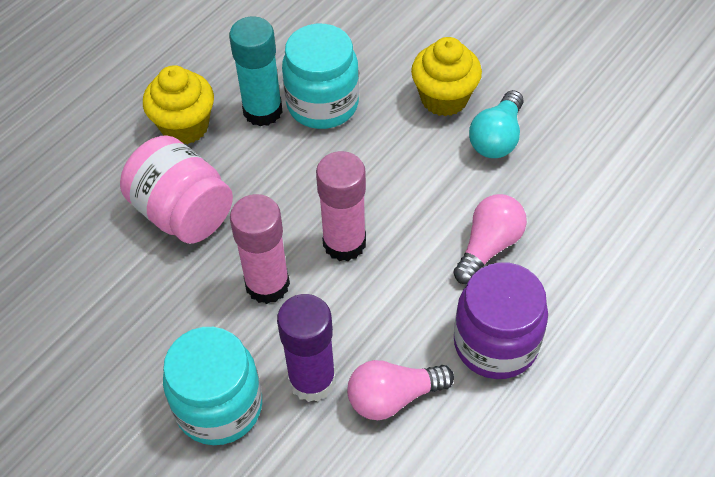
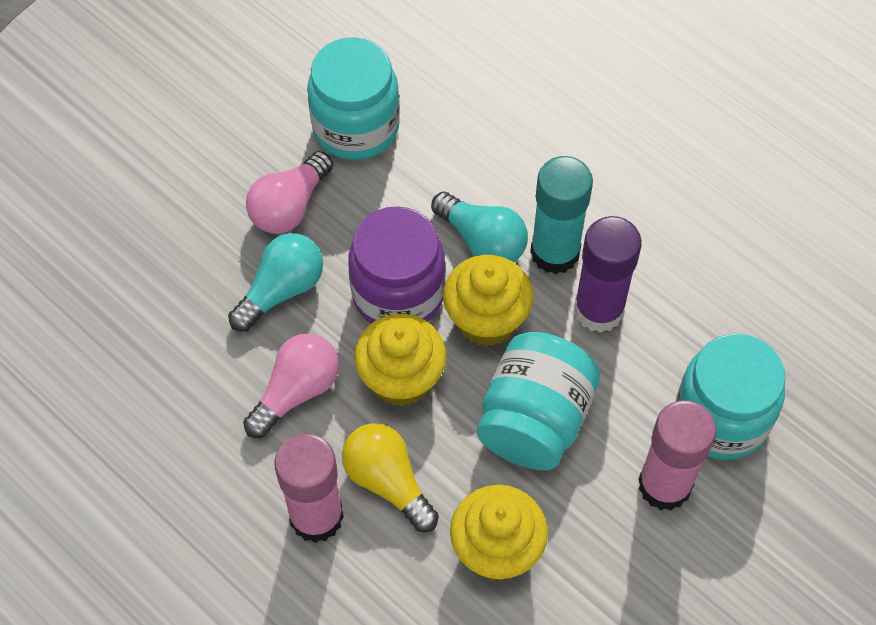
pink jar: 1 -> 0
turquoise jar: 2 -> 3
turquoise light bulb: 1 -> 2
yellow cupcake: 2 -> 3
yellow light bulb: 0 -> 1

